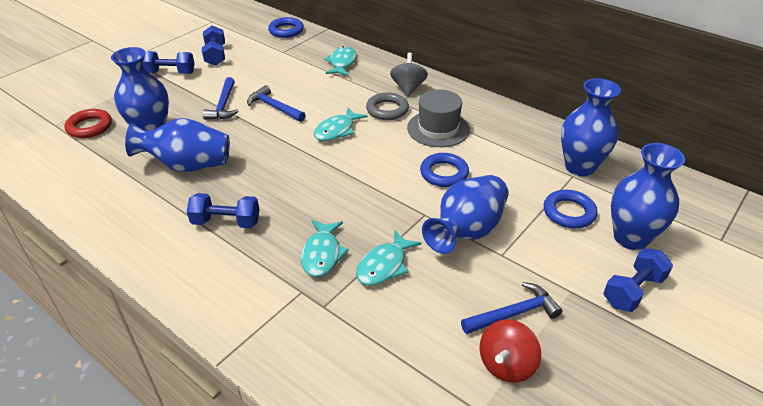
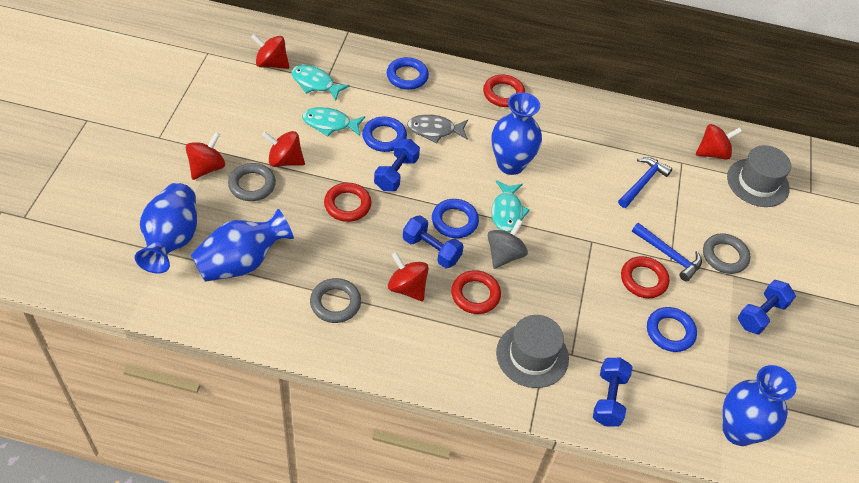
blue hammer: 3 -> 2
blue ring: 3 -> 4
blue vase: 5 -> 4
grey fish: 0 -> 1
grey hat: 1 -> 2
grey ring: 1 -> 3
red ring: 1 -> 4
red spinning top: 1 -> 5
turquoise fish: 4 -> 3

